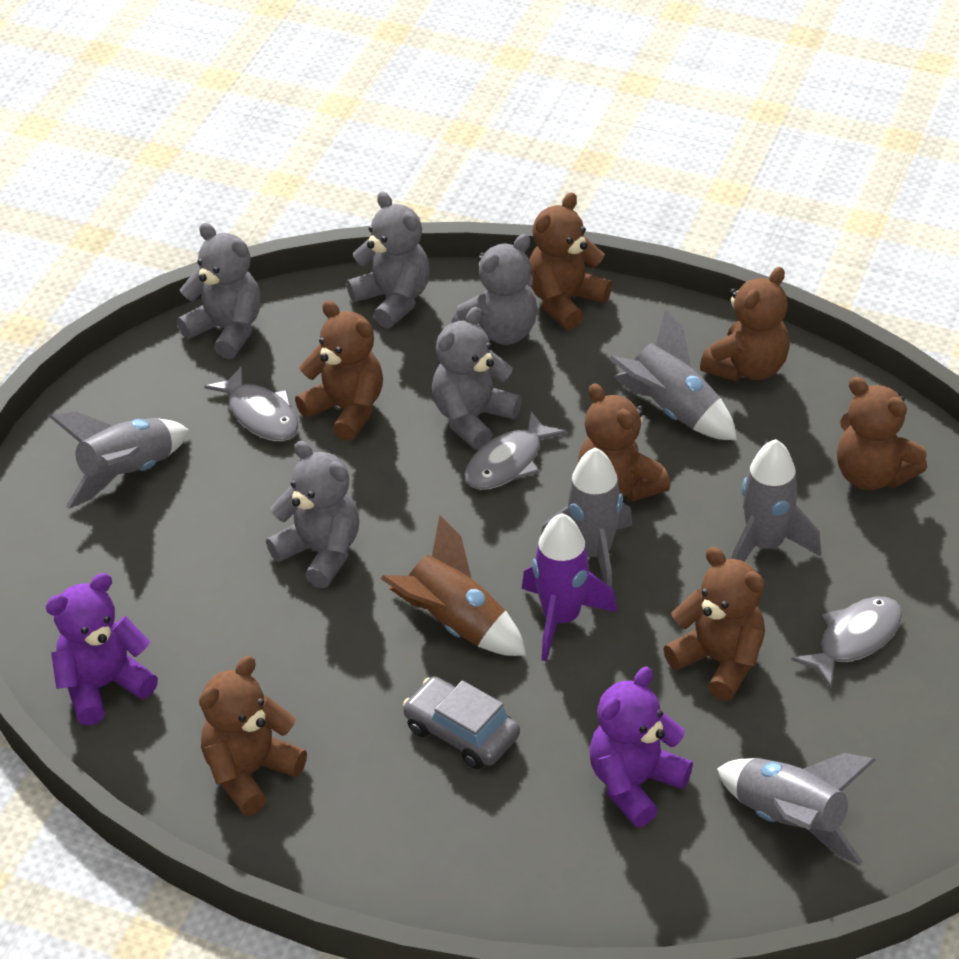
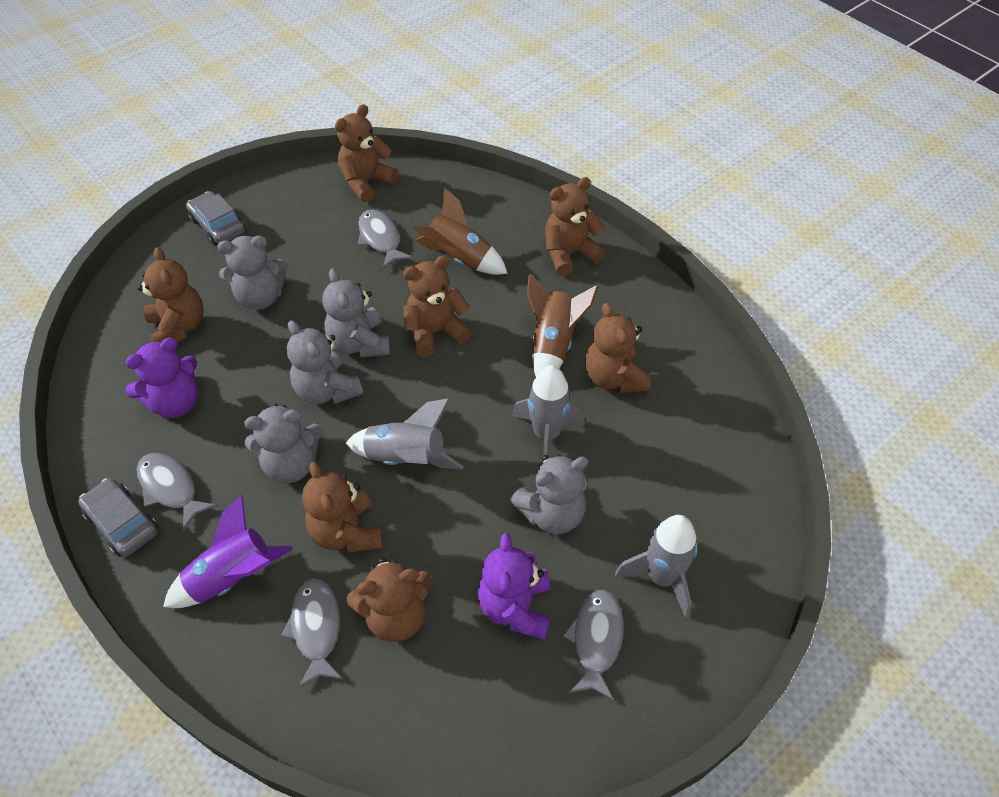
brown rocket: 1 -> 2
grey car: 1 -> 2
grey fish: 3 -> 4
grey rocket: 5 -> 3

